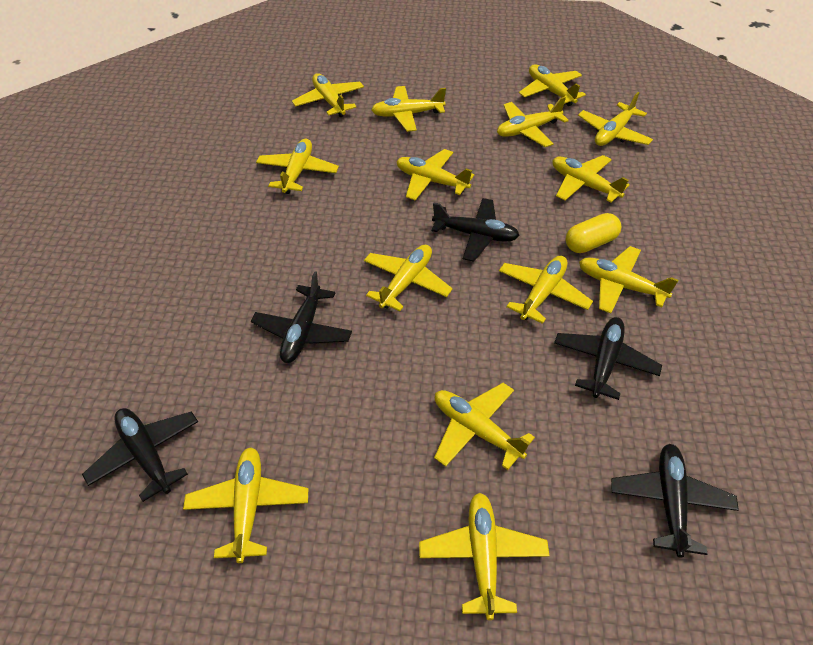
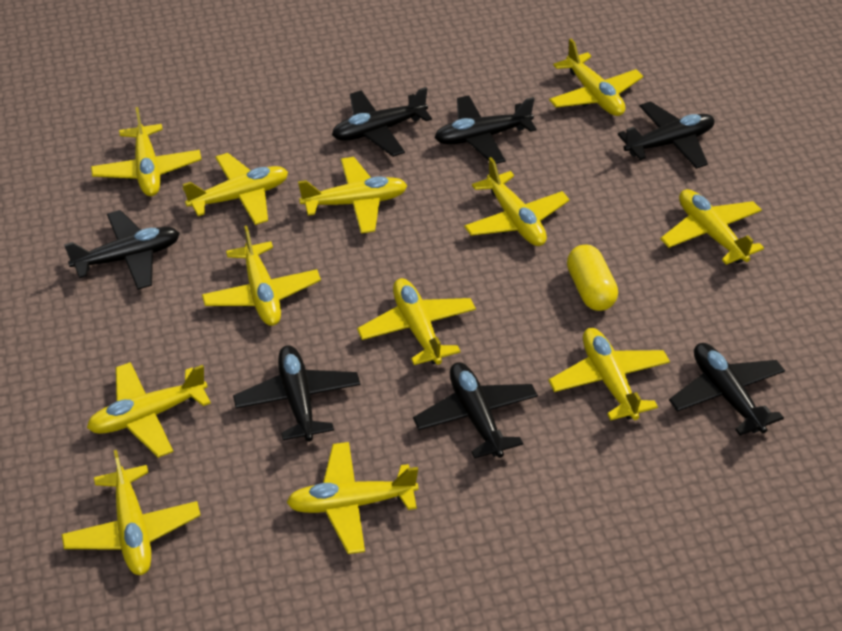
black plane: 5 -> 7
yellow plane: 14 -> 12

